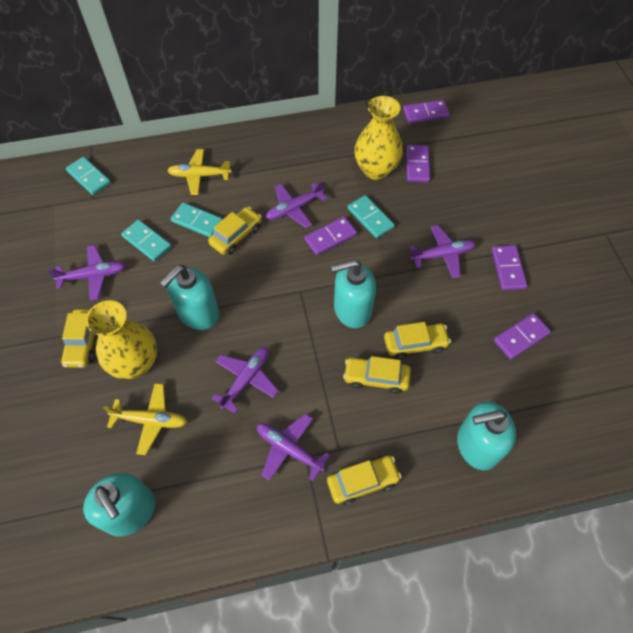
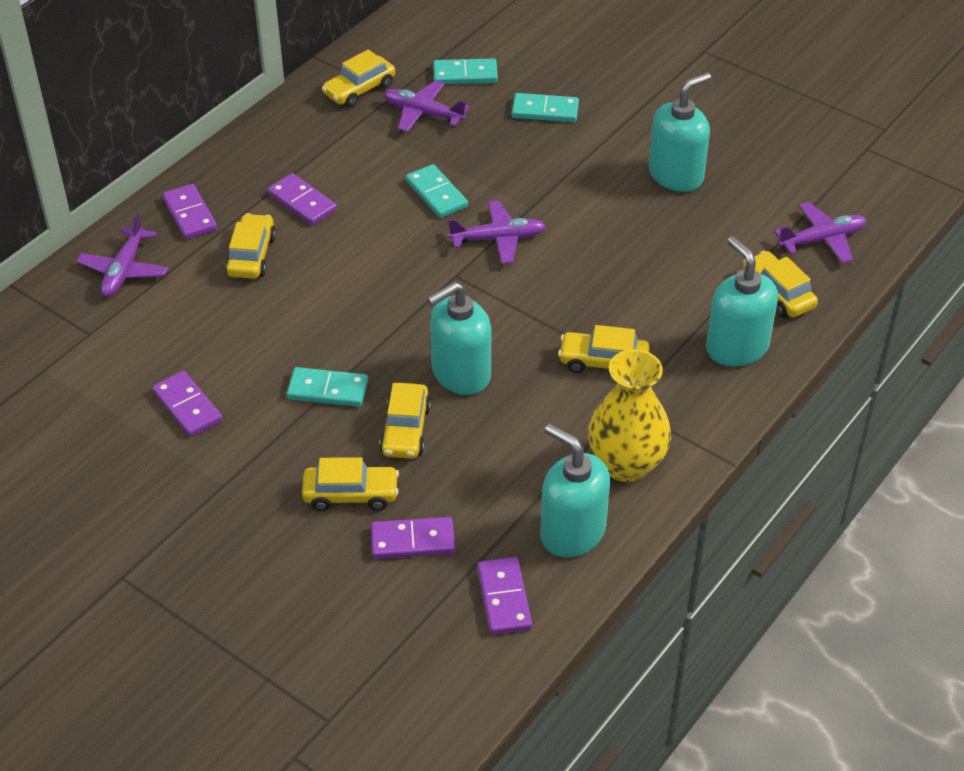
purple plane: 5 -> 4
yellow car: 5 -> 6
yellow plane: 2 -> 0
yellow vase: 2 -> 1

